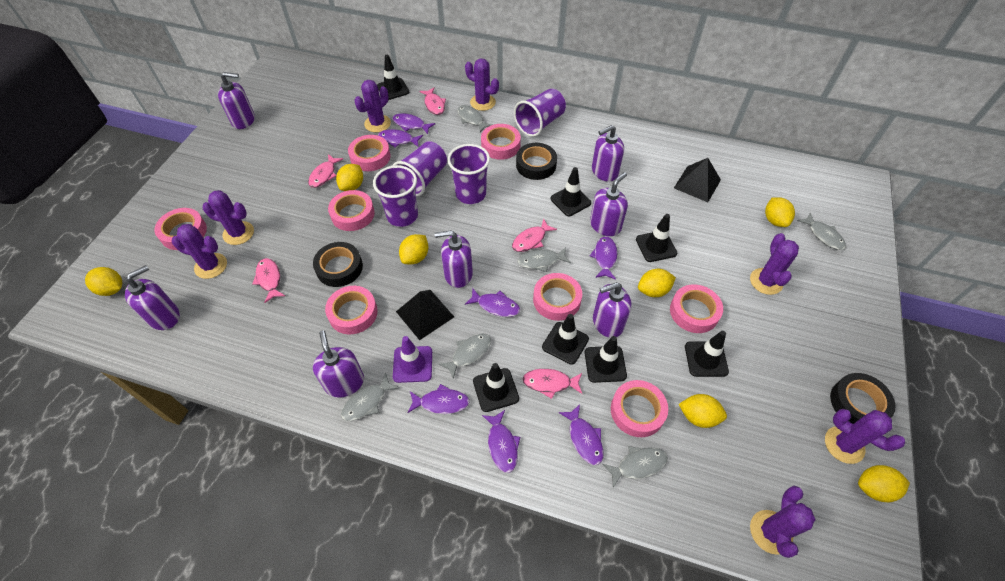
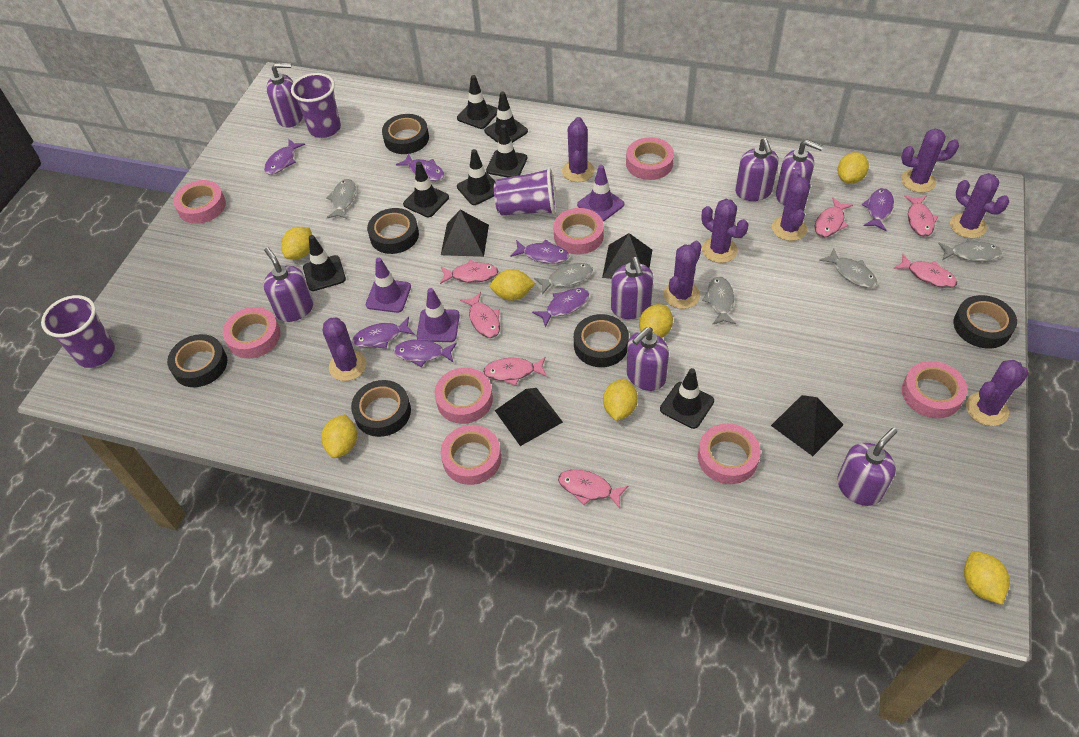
black pyramid: 2 -> 4
black tape: 3 -> 6
grey fish: 6 -> 5
pink fish: 5 -> 7
purple cactus: 7 -> 8
purple cup: 4 -> 3
purple traffic cone: 1 -> 3

